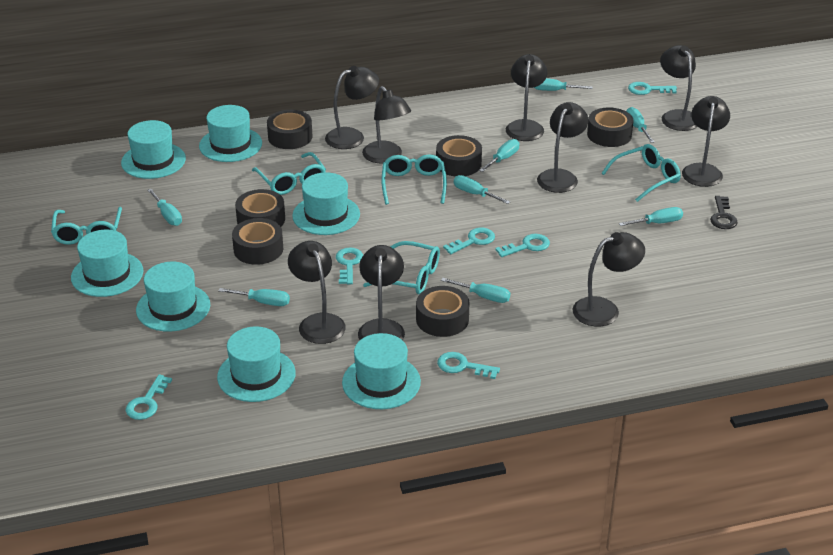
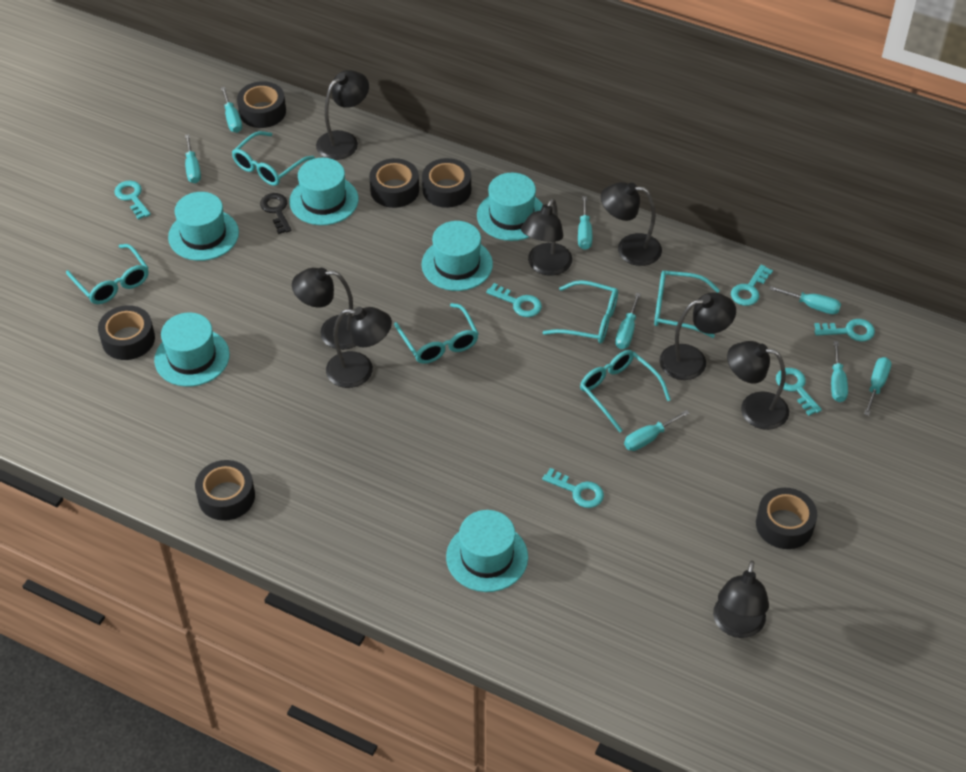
black lamp: 9 -> 8
turquoise glasses: 5 -> 6
turquoise hat: 7 -> 6

